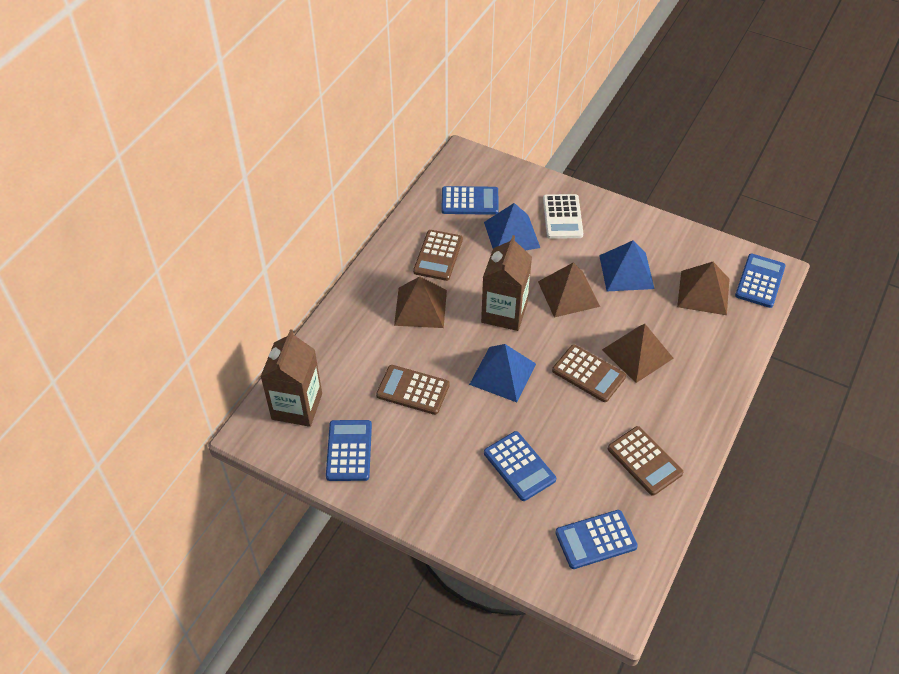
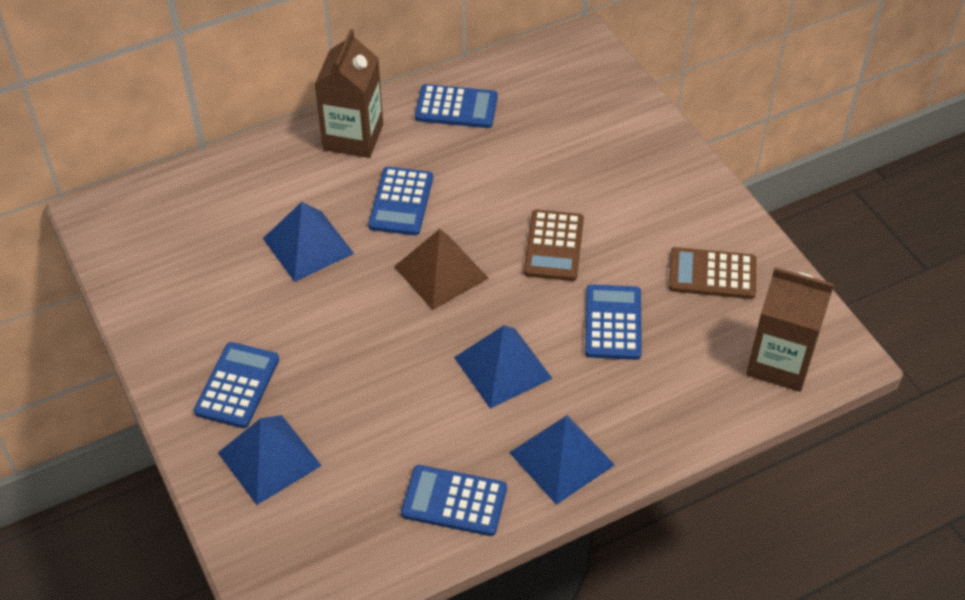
blue pyramid: 3 -> 4
brown calculator: 4 -> 2
brown pyramid: 4 -> 1
white calculator: 1 -> 0

